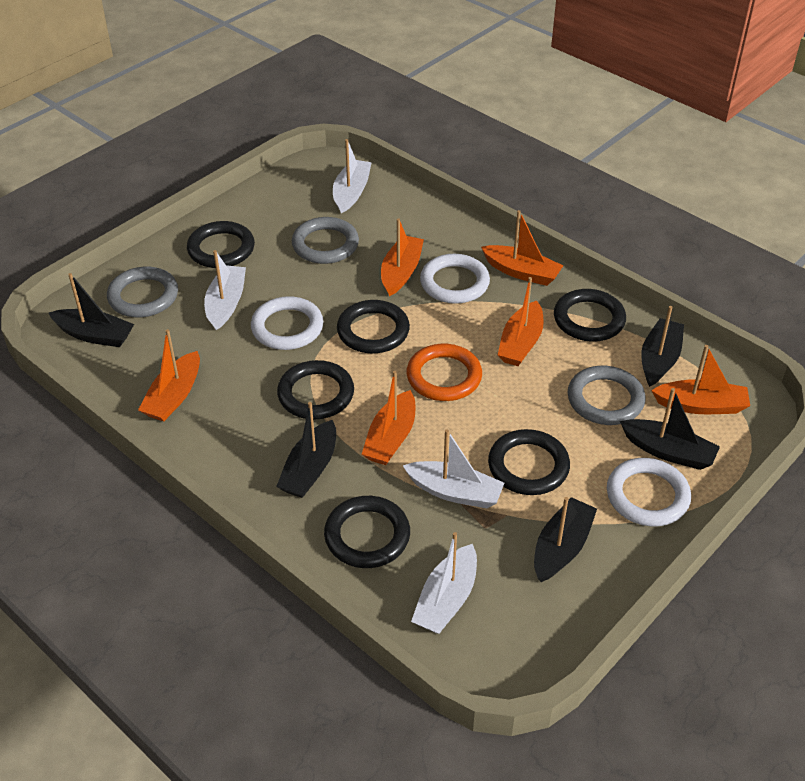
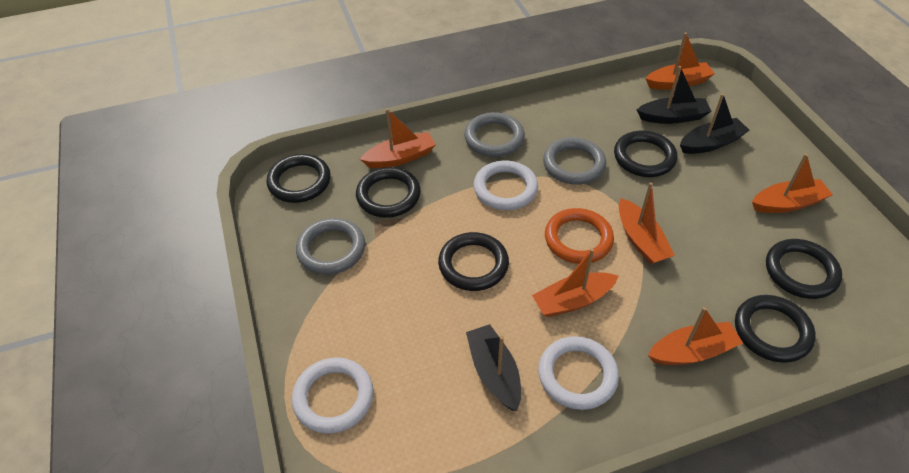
black boat: 5 -> 3
white boat: 4 -> 0

